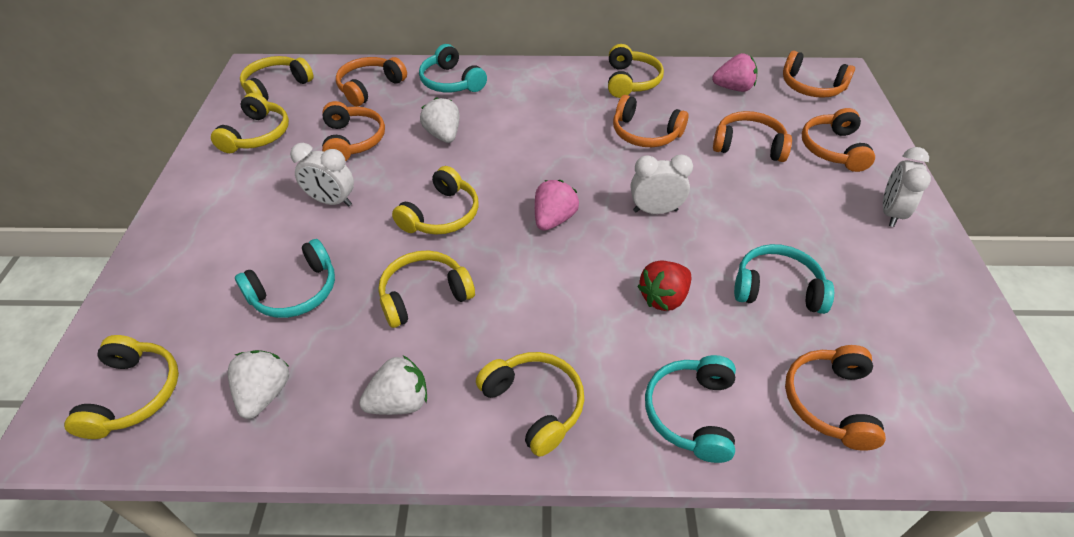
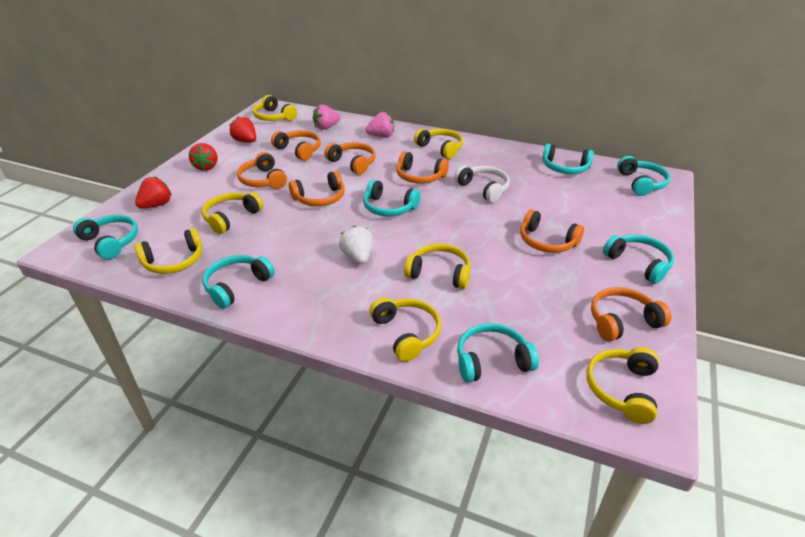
red strawberry: 1 -> 3
turquoise headphones: 4 -> 7
white clock: 3 -> 0
white headphones: 0 -> 1
white strawberry: 3 -> 1

